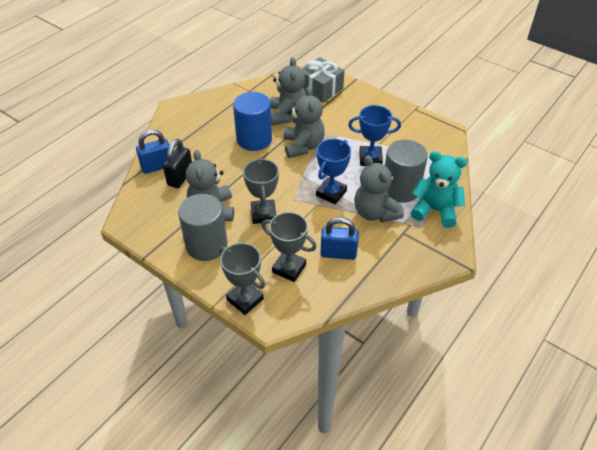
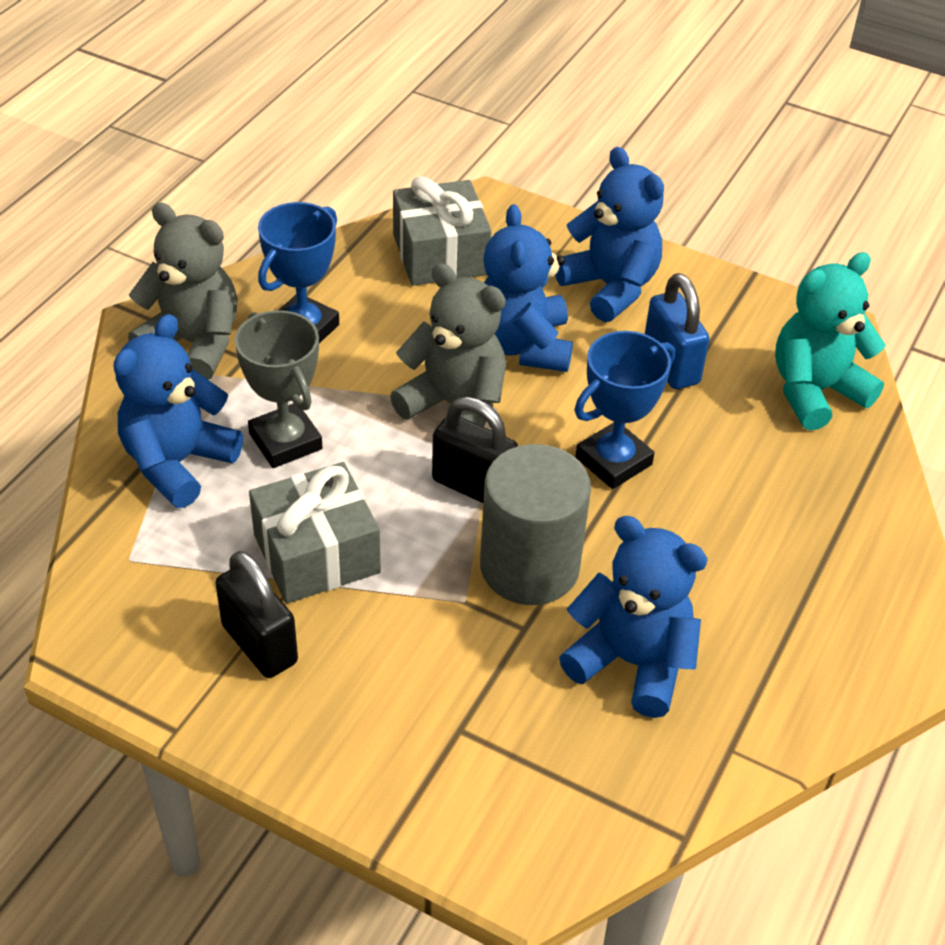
black padlock: 1 -> 2
blue cylinder: 1 -> 0
blue padlock: 2 -> 1
blue teddy bear: 0 -> 4
grey cylinder: 2 -> 1
grey gift: 1 -> 2
grey teddy bear: 4 -> 2
grey trophy: 3 -> 1

